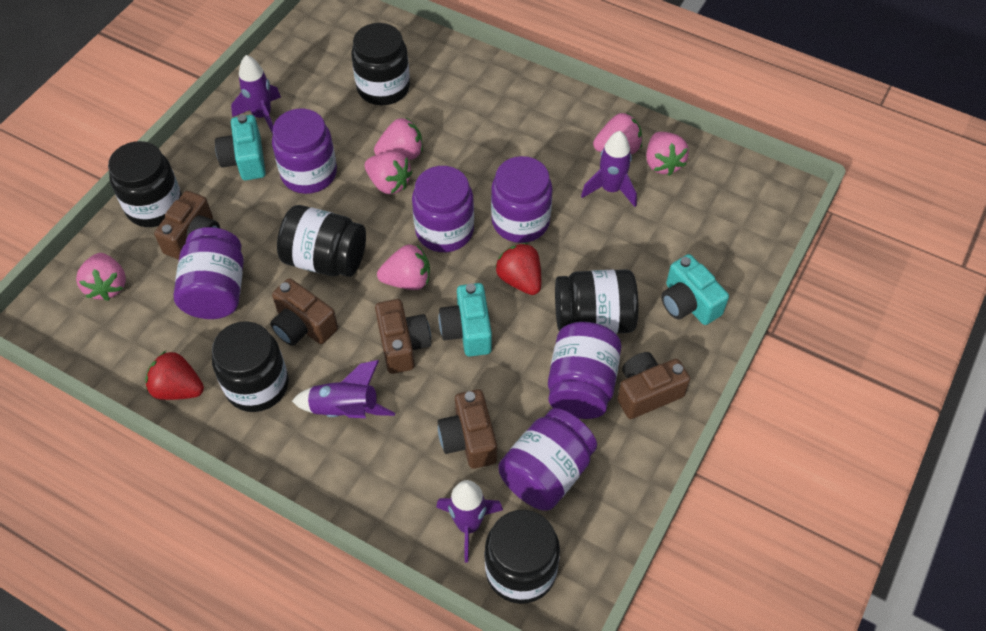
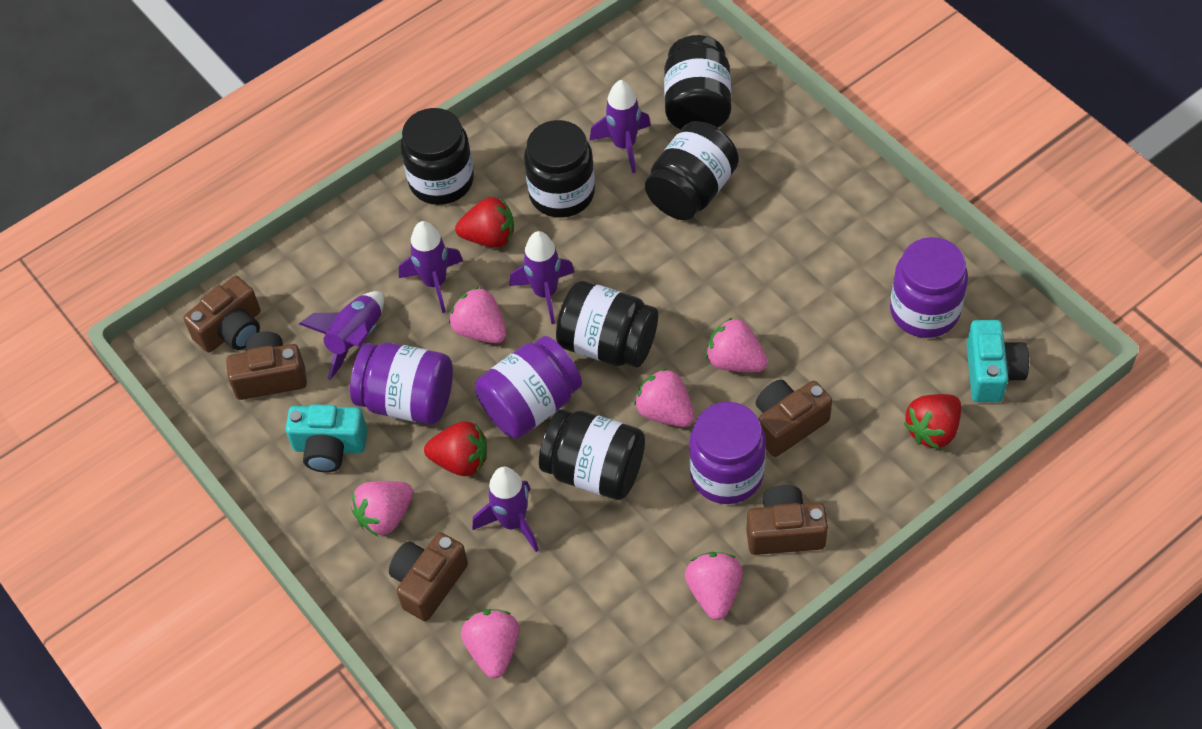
purple jar: 6 -> 4
purple rocket: 4 -> 5
red strawberry: 2 -> 3
turquoise camera: 3 -> 2

